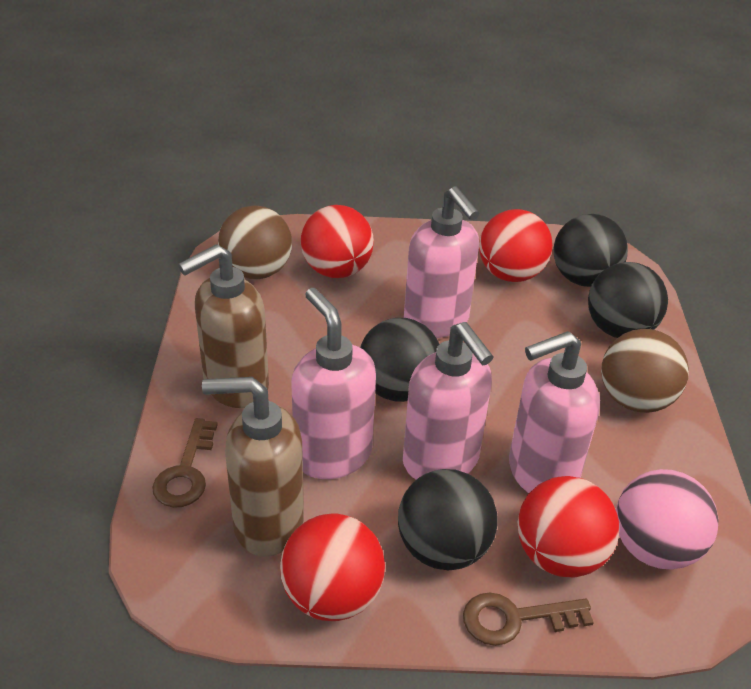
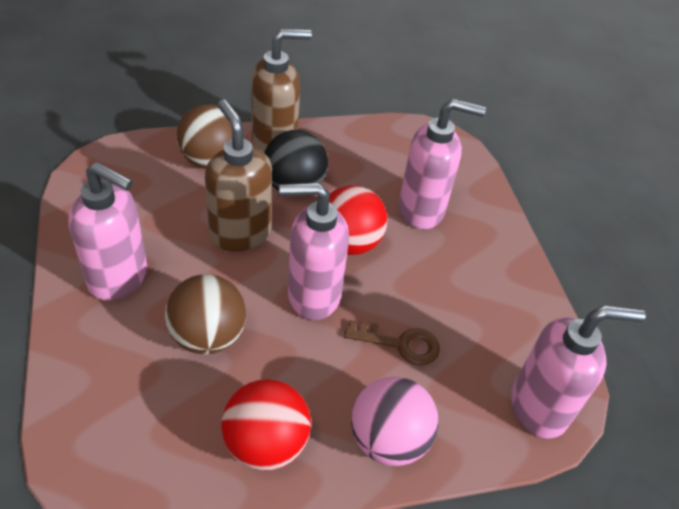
black ball: 4 -> 1
brown key: 2 -> 1
red ball: 4 -> 2

